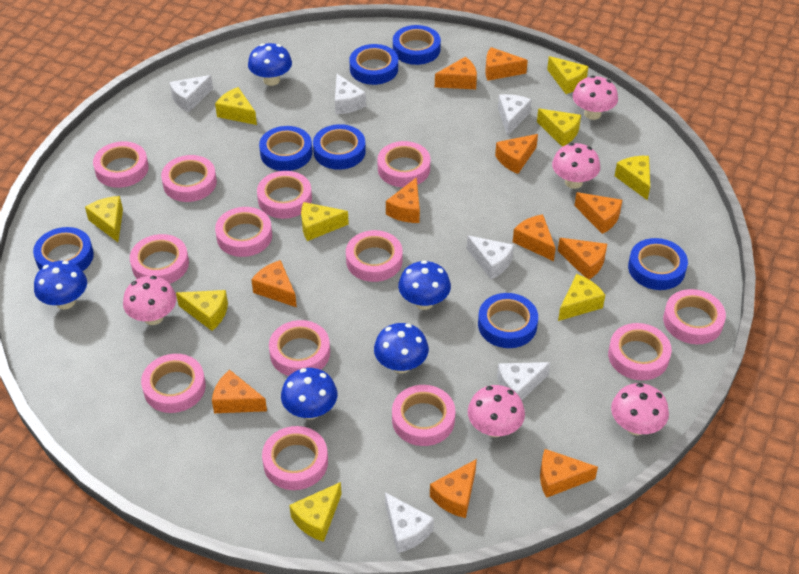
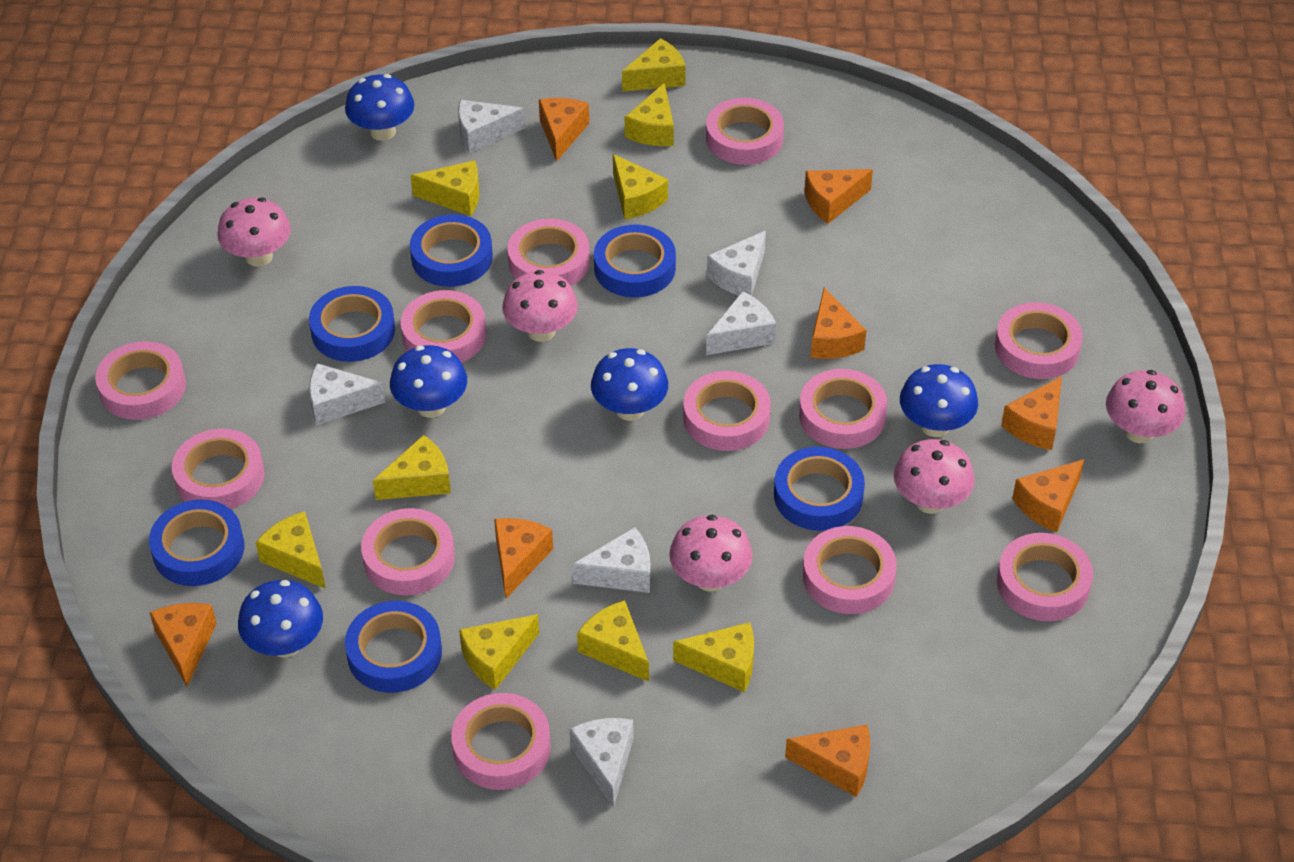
blue tape: 7 -> 6
orange cheese: 11 -> 8
pink tape: 13 -> 12

